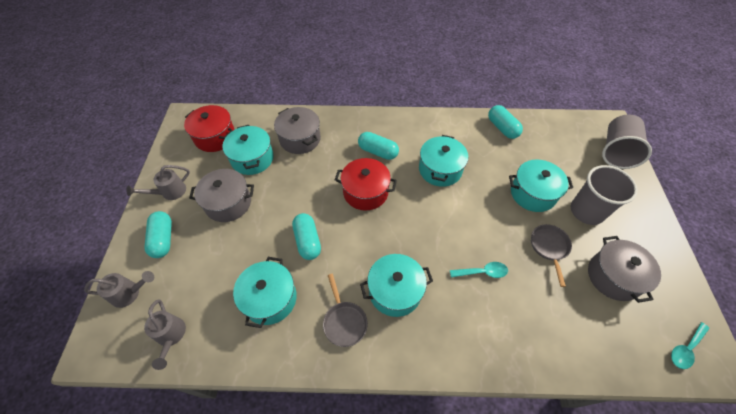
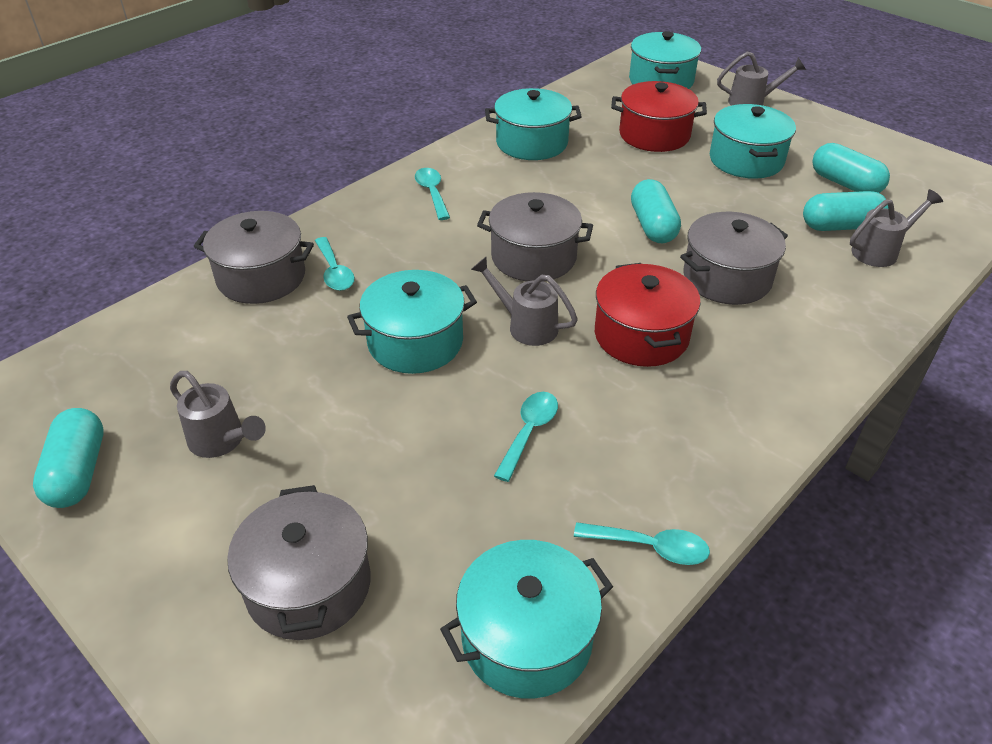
grey cup: 2 -> 0
grey pan: 2 -> 0
grey pot: 3 -> 4
grey watering can: 3 -> 4
turquoise spoon: 2 -> 4

